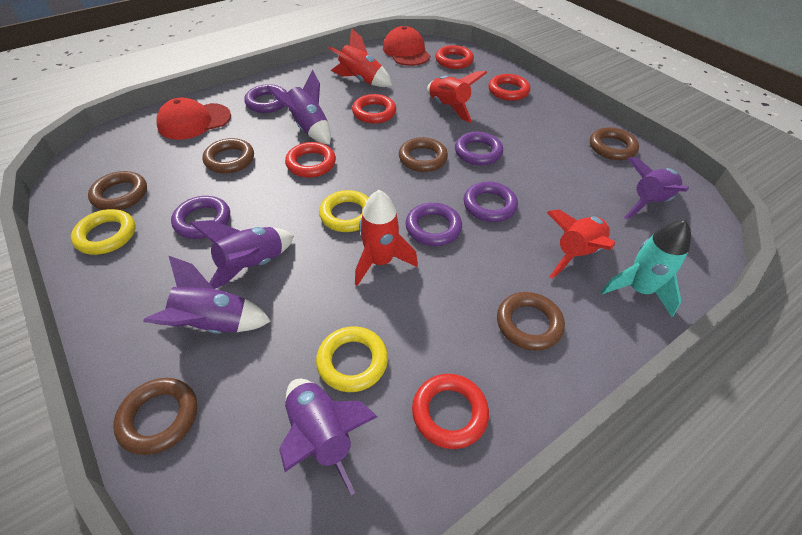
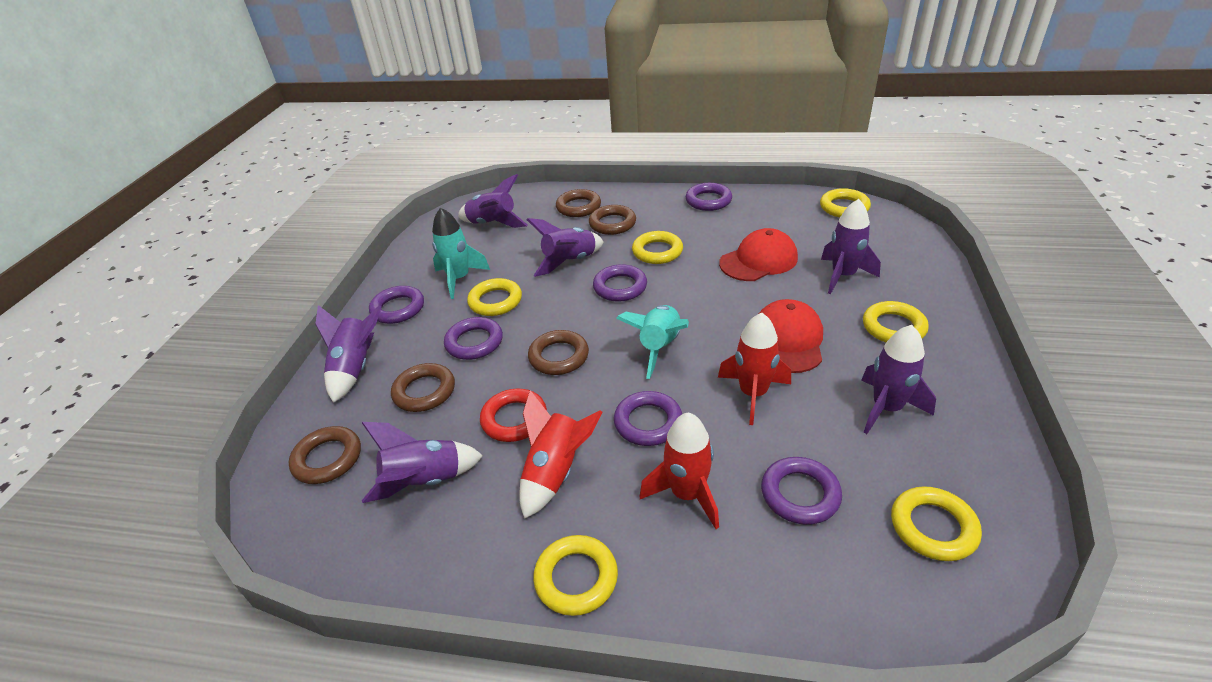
brown ring: 6 -> 5
purple ring: 5 -> 6
purple rocket: 5 -> 6
red ring: 5 -> 1
red rocket: 4 -> 3
turquoise rocket: 1 -> 2
yellow ring: 3 -> 6

